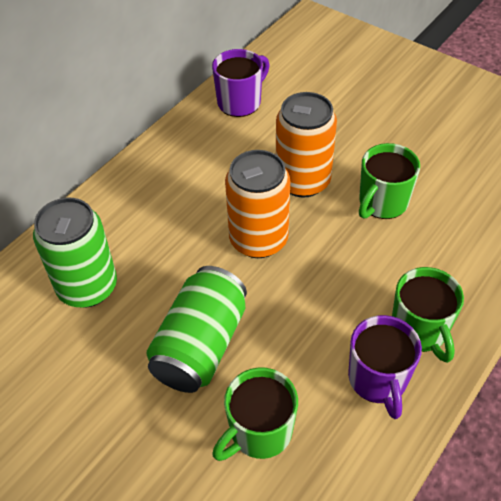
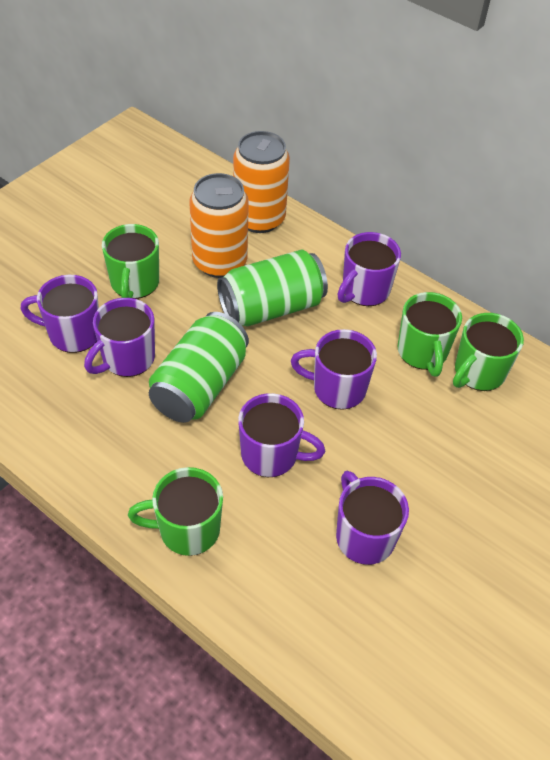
green mug: 3 -> 4
purple mug: 2 -> 6

